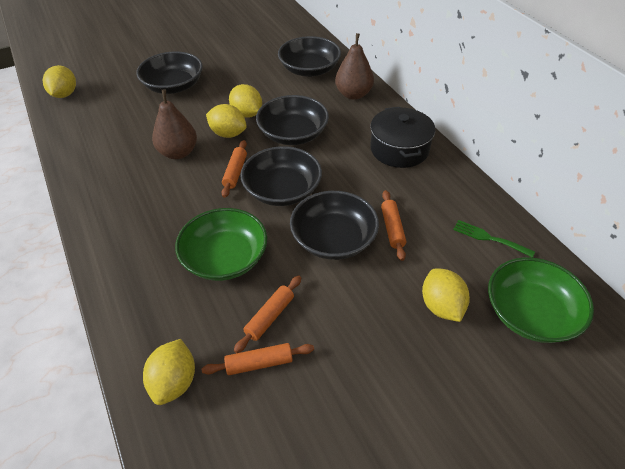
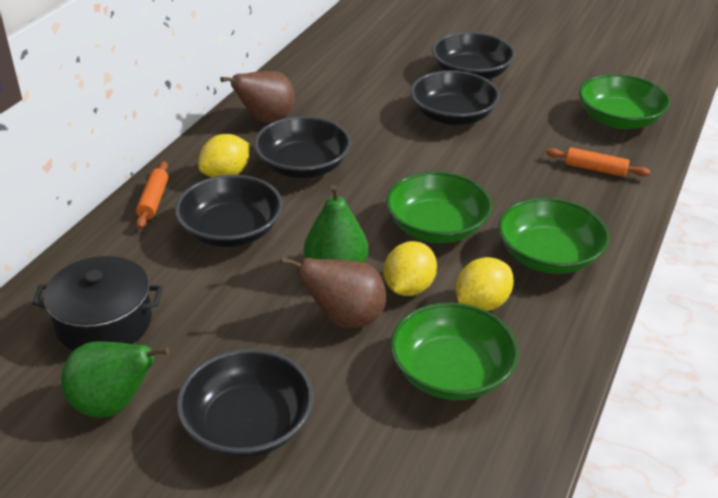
green bowl: 2 -> 4
green fork: 1 -> 0
green pear: 0 -> 2
orange rolling pin: 4 -> 2
yellow lemon: 5 -> 3

